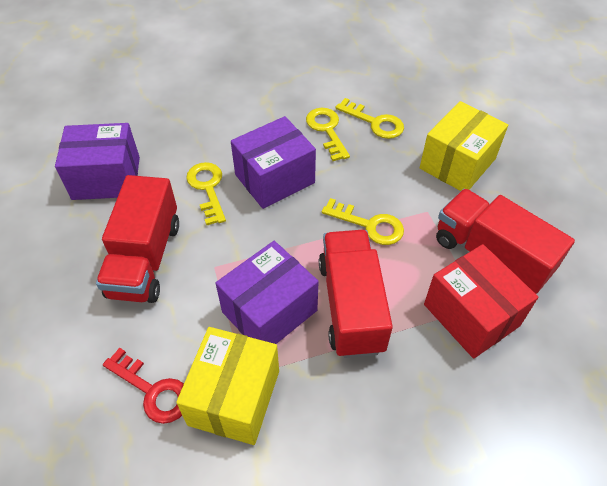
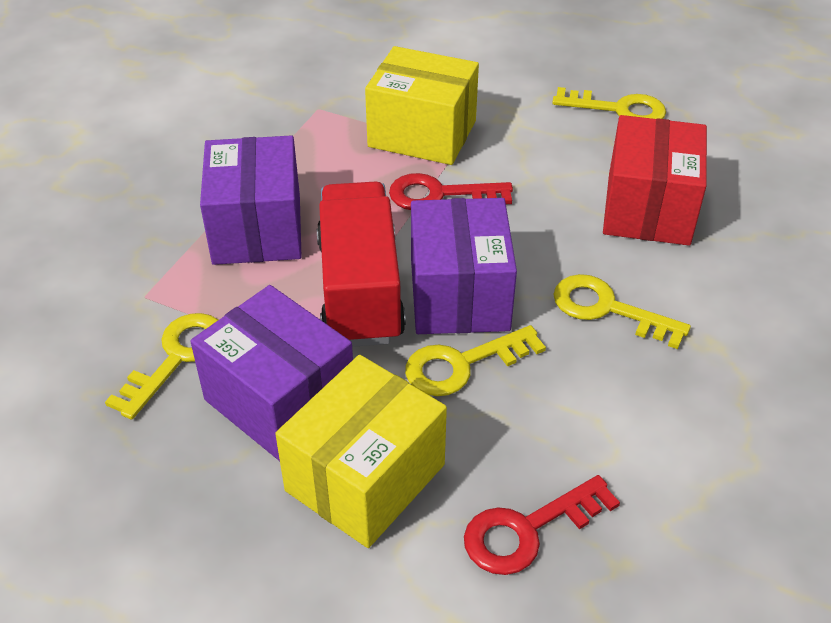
red key: 1 -> 2
red truck: 3 -> 1

